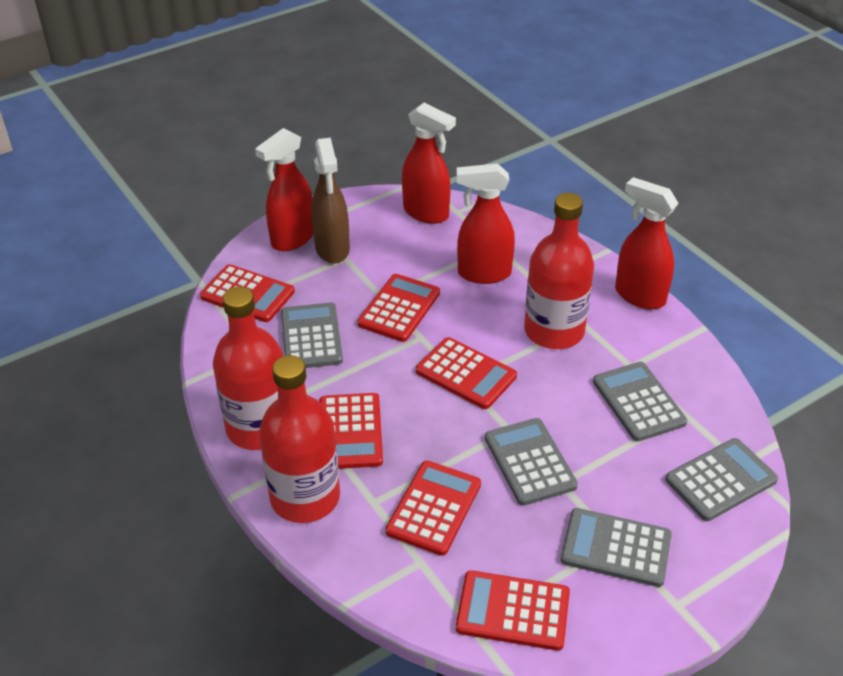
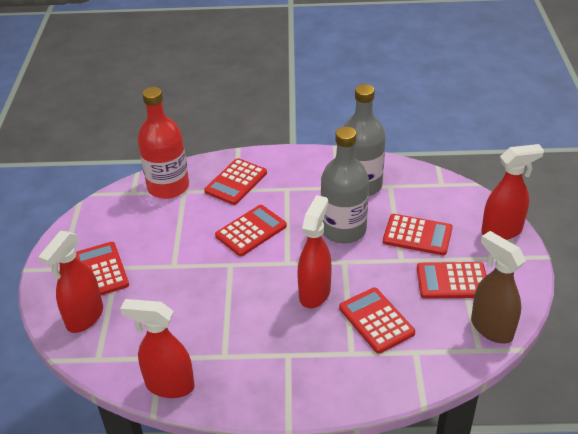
grey bottle: 0 -> 2
grey calculator: 5 -> 0
red bottle: 3 -> 1

